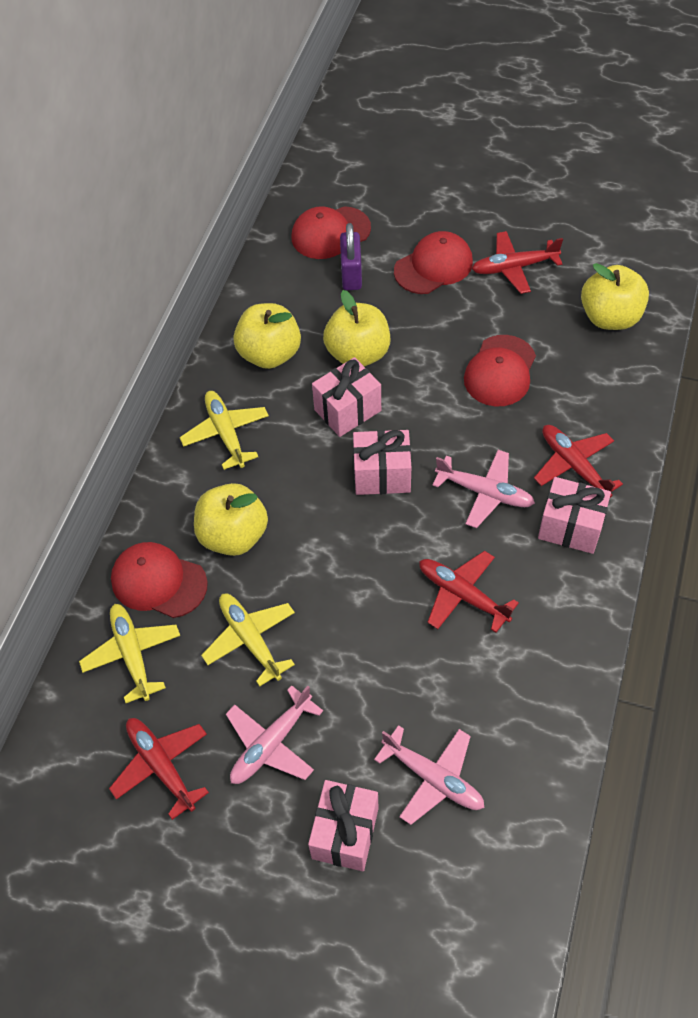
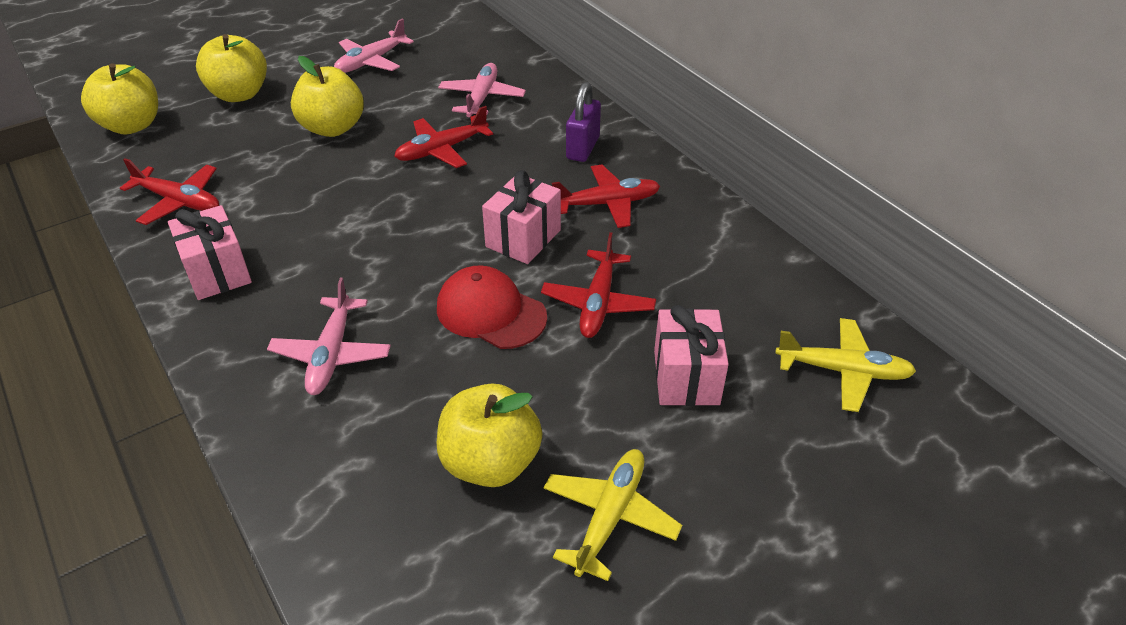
pink gift: 4 -> 3
red cap: 4 -> 1
yellow plane: 3 -> 2

